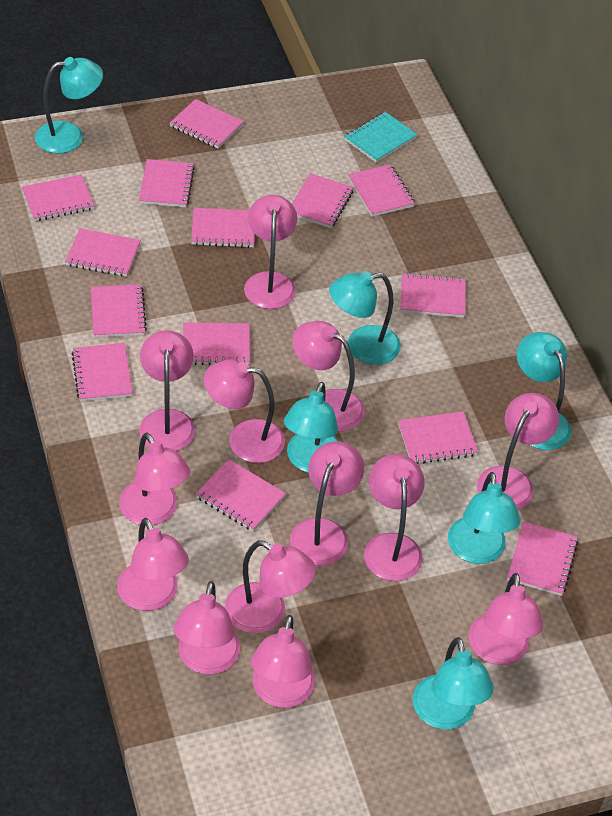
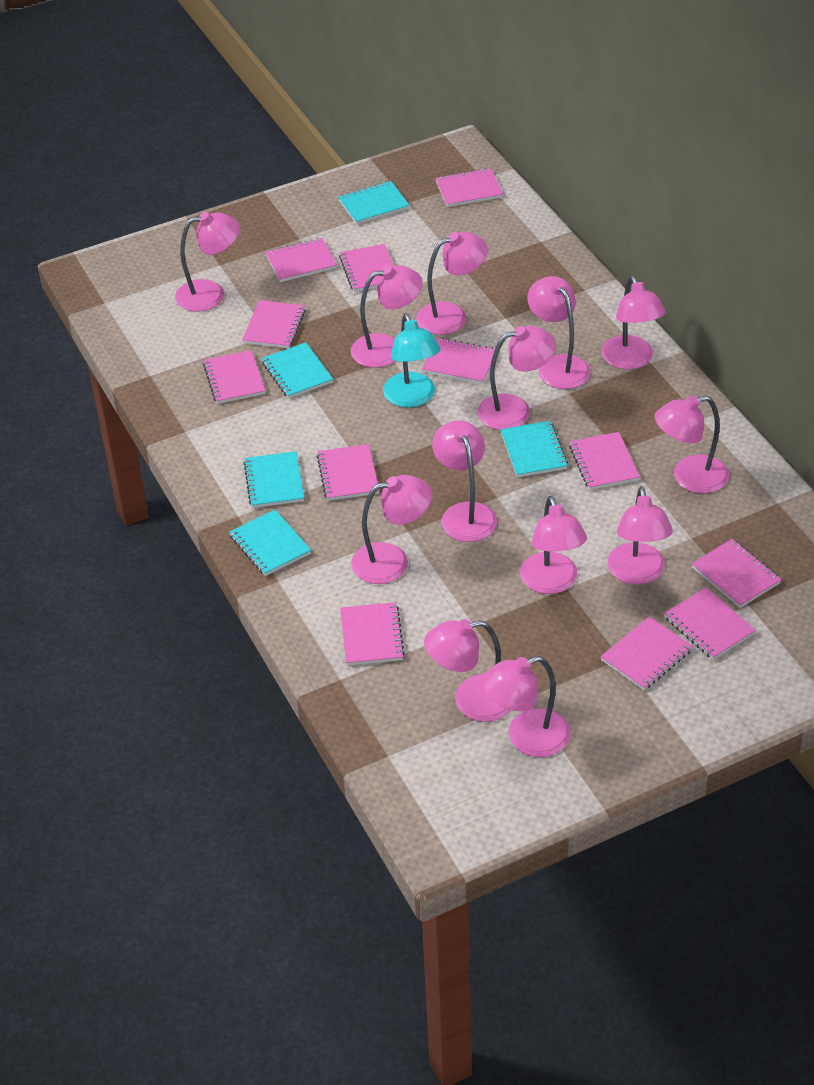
pink notebook: 14 -> 12
turquoise lamp: 6 -> 1
turquoise notebook: 1 -> 5

